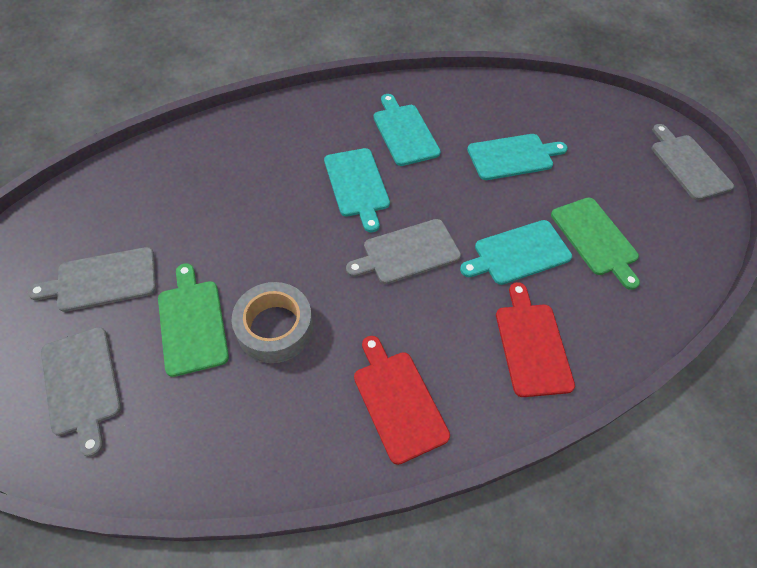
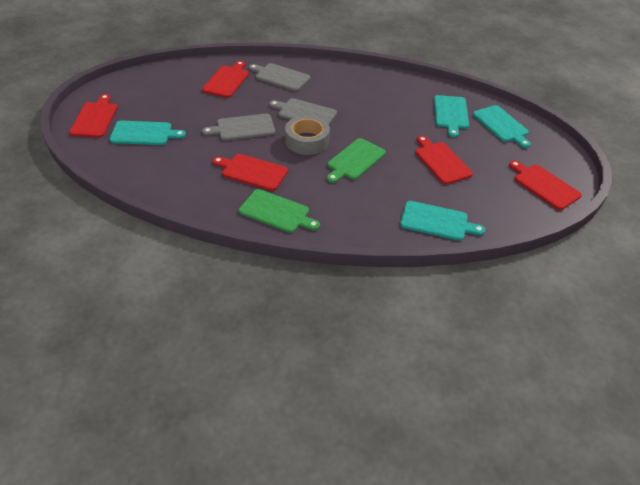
grey cutting board: 4 -> 3
red cutting board: 2 -> 5

